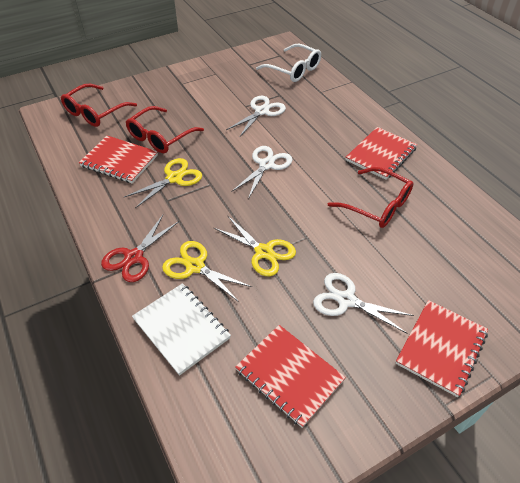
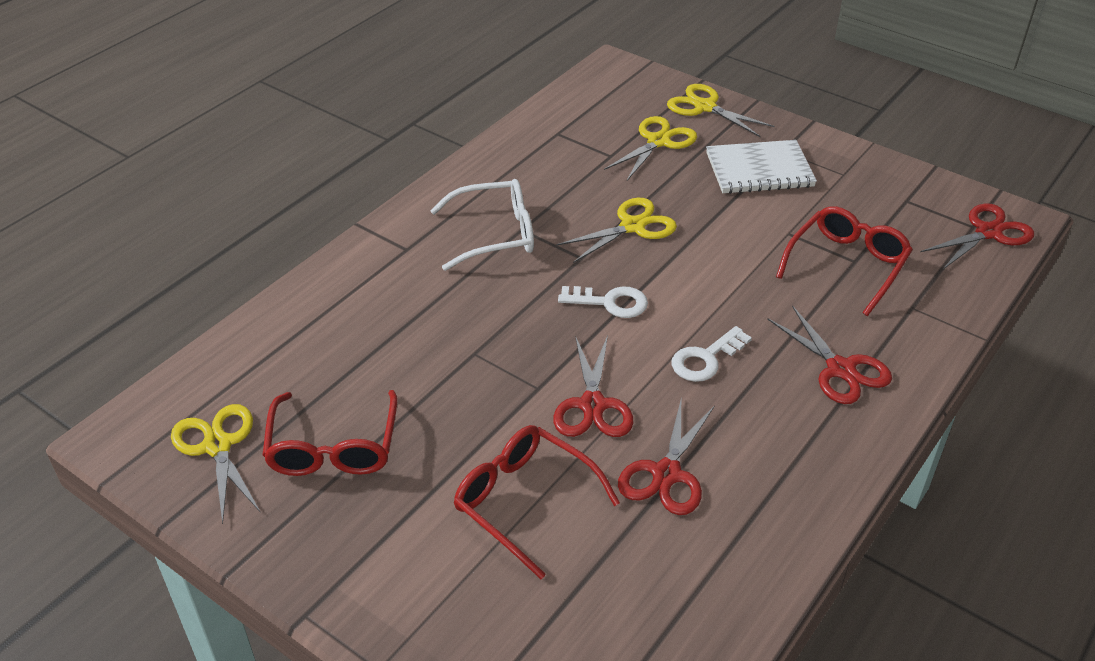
red notebook: 4 -> 0
red scissors: 1 -> 4
white key: 0 -> 2
white scissors: 3 -> 0
yellow scissors: 3 -> 4

